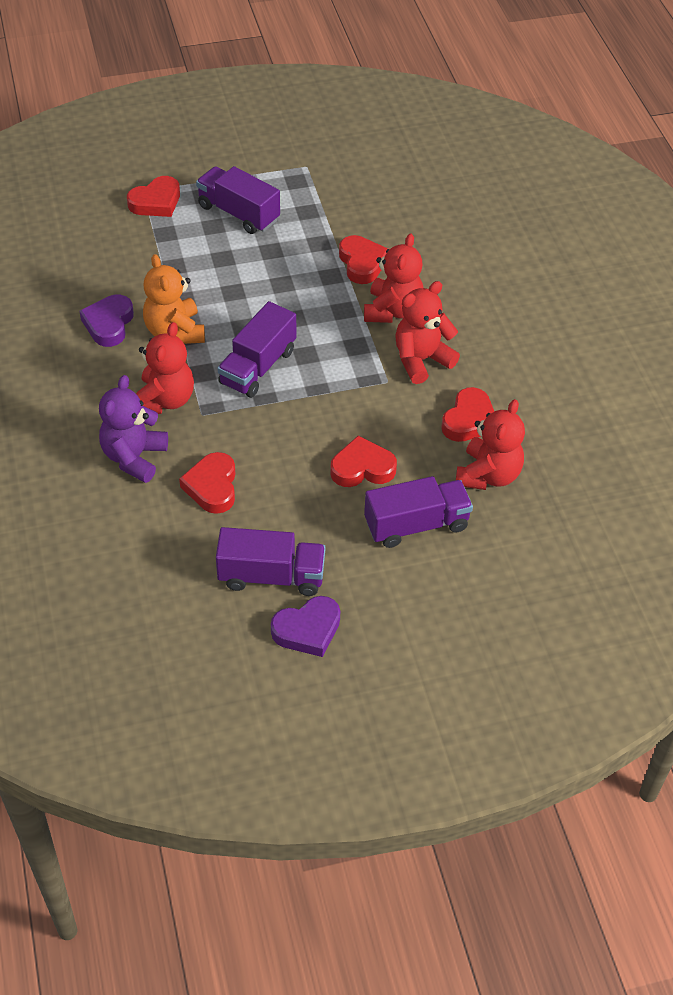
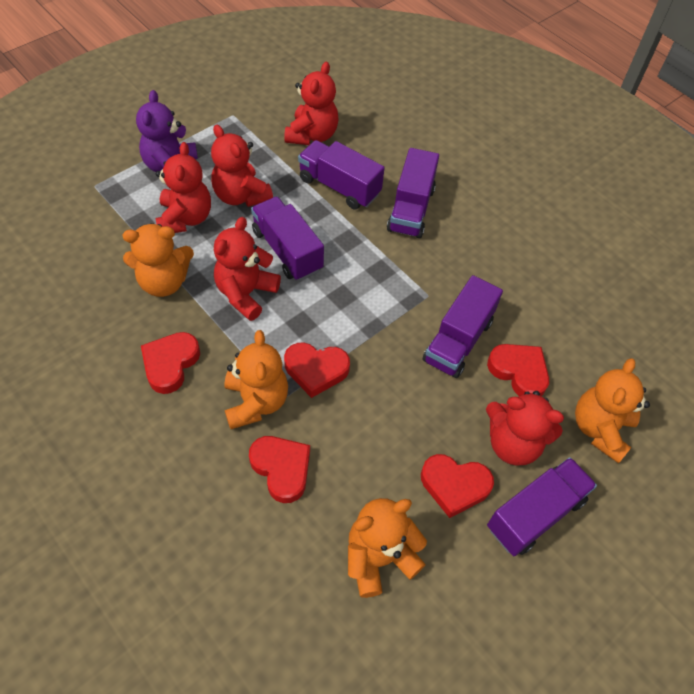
orange teddy bear: 1 -> 4
purple heart: 2 -> 0
purple truck: 4 -> 5
red teddy bear: 4 -> 5

